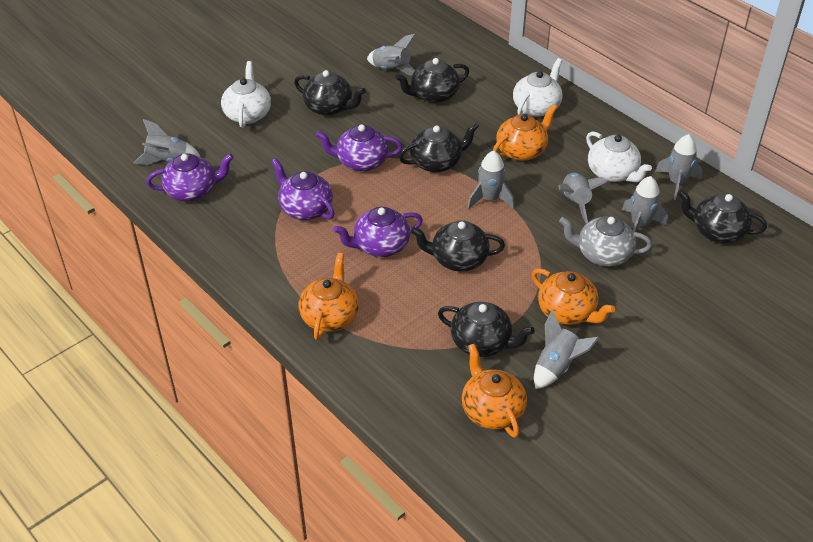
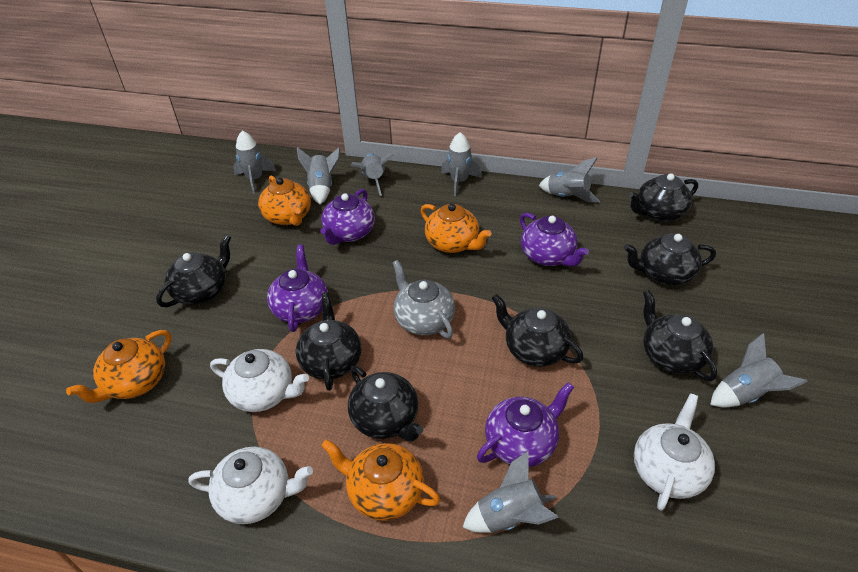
black teapot: 6 -> 7

